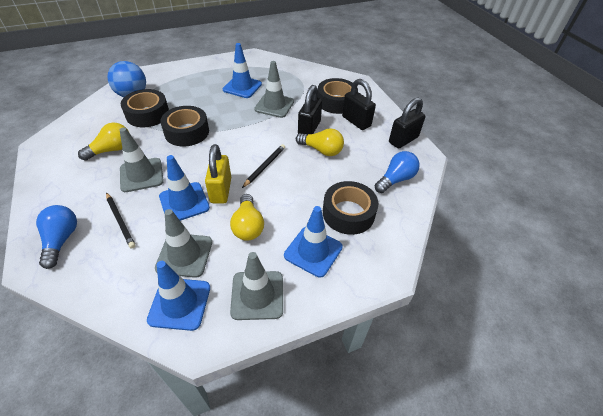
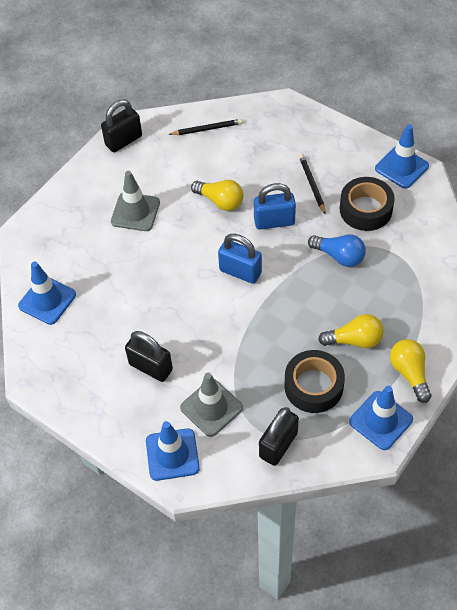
black tape: 4 -> 2
blue ball: 1 -> 0
blue light bulb: 2 -> 1
blue padlock: 0 -> 2
grey traffic cone: 4 -> 2
yellow padlock: 1 -> 0

